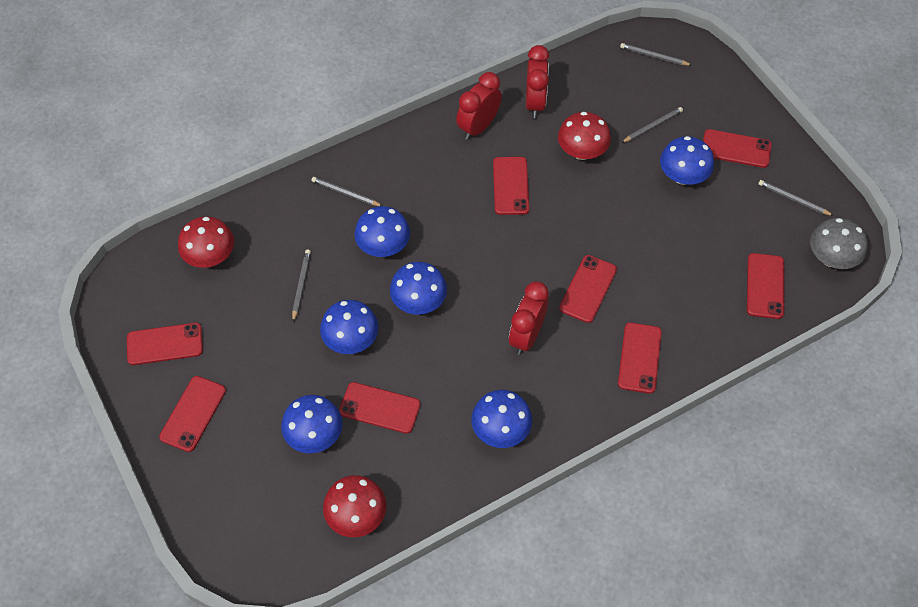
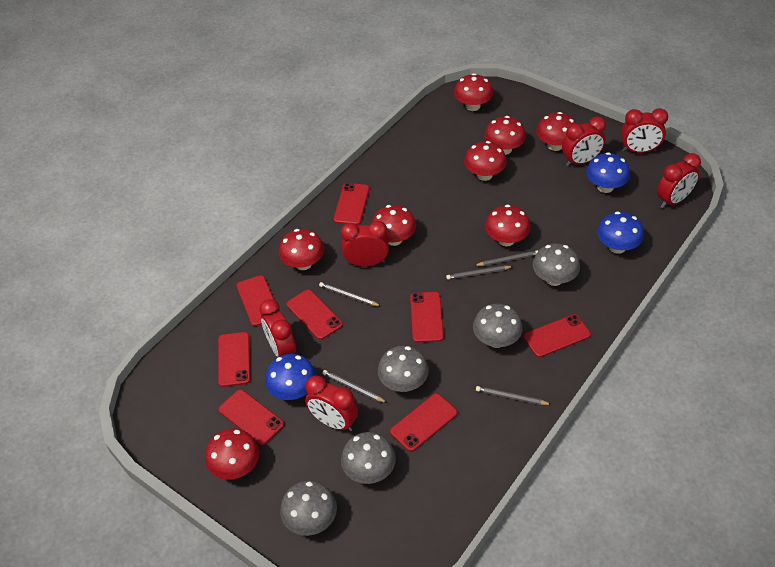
blue mushroom: 6 -> 3
grey mushroom: 1 -> 5
red clock: 3 -> 6
red mushroom: 3 -> 8

